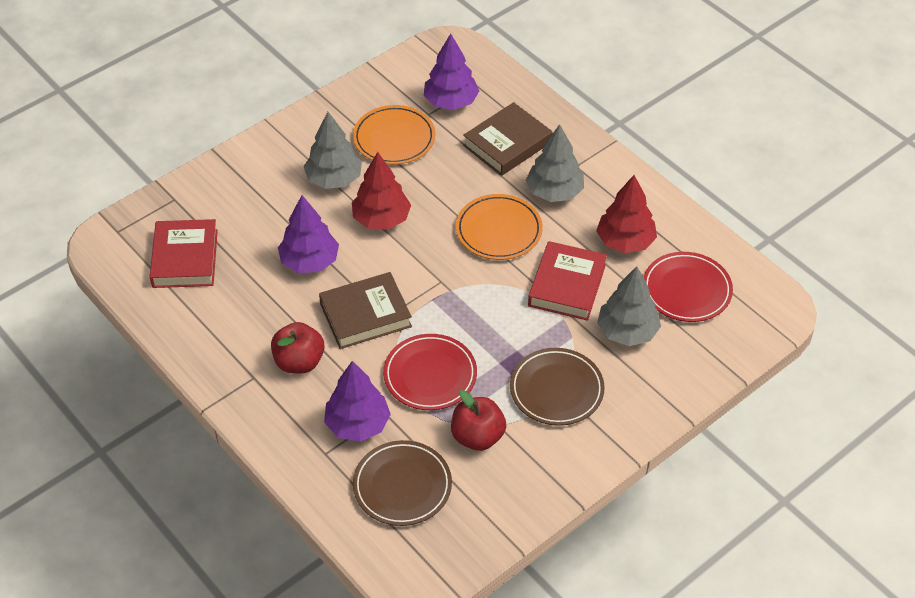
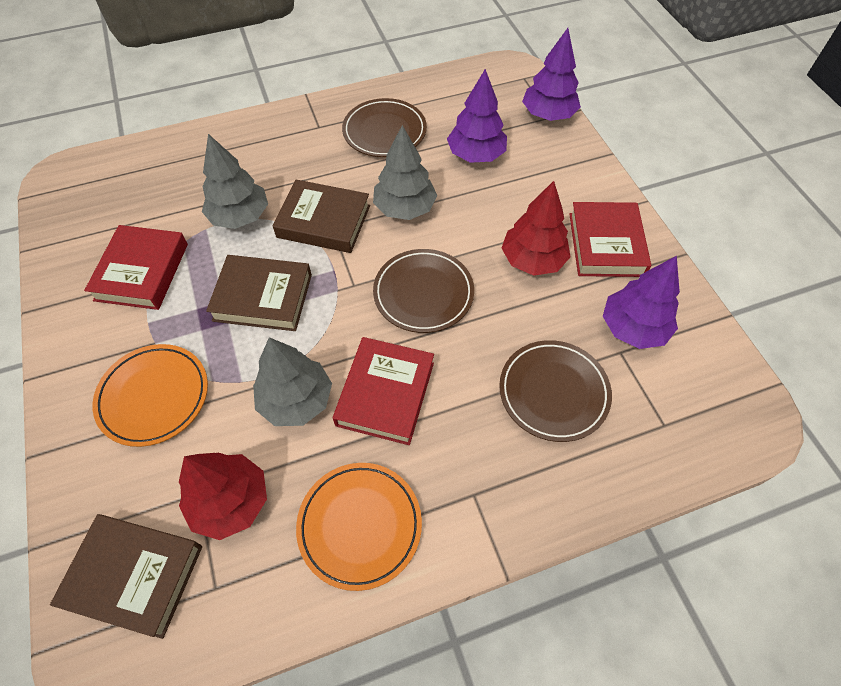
brown book: 2 -> 3
brown plate: 2 -> 3
red apple: 2 -> 0
red book: 2 -> 3
red plate: 2 -> 0

